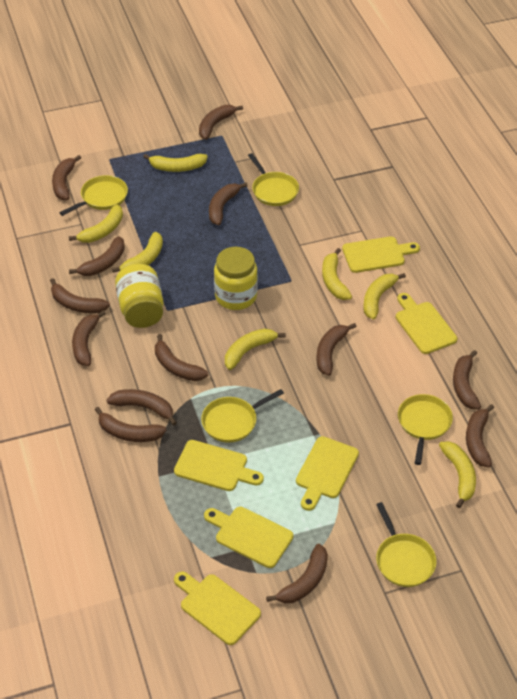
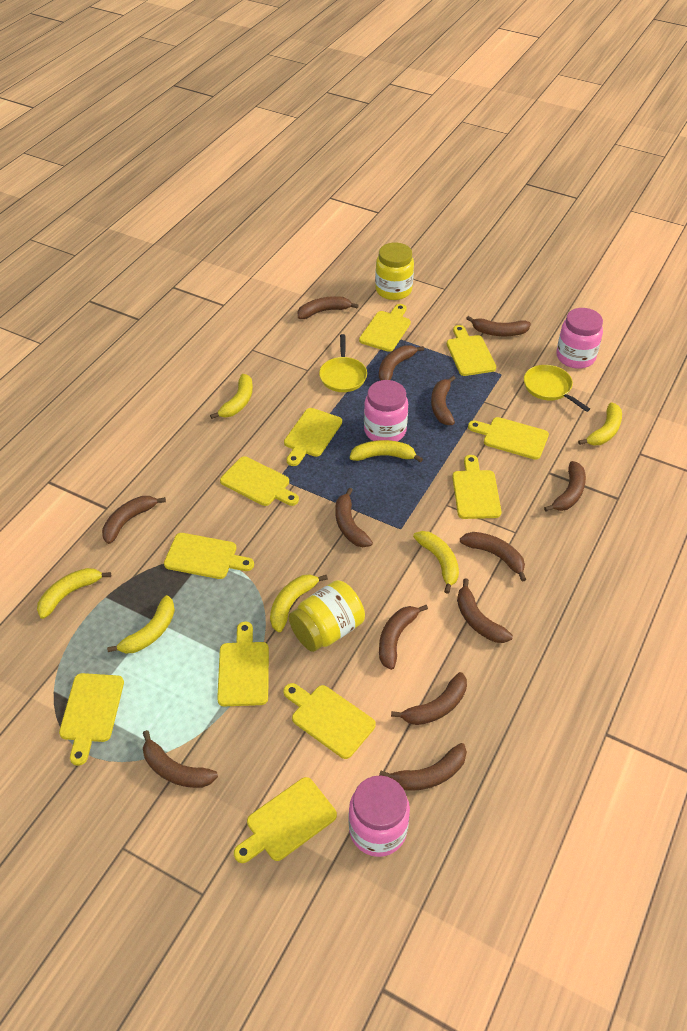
pink jar: 0 -> 3
yellow cutting board: 6 -> 11
yellow pan: 5 -> 2

